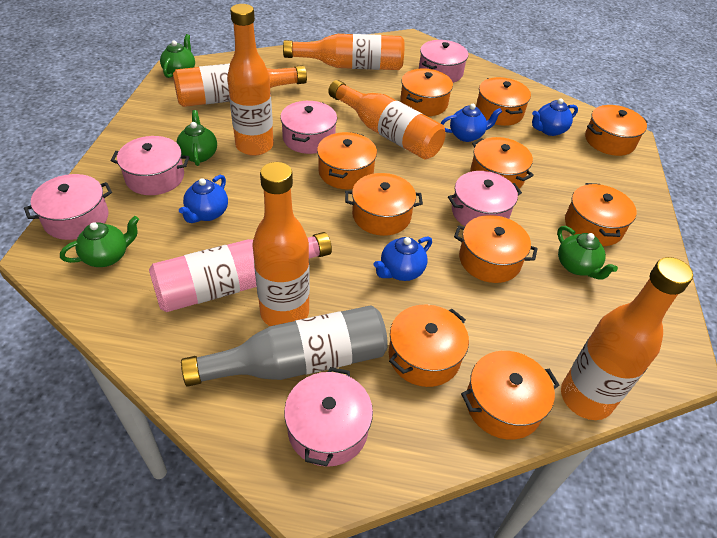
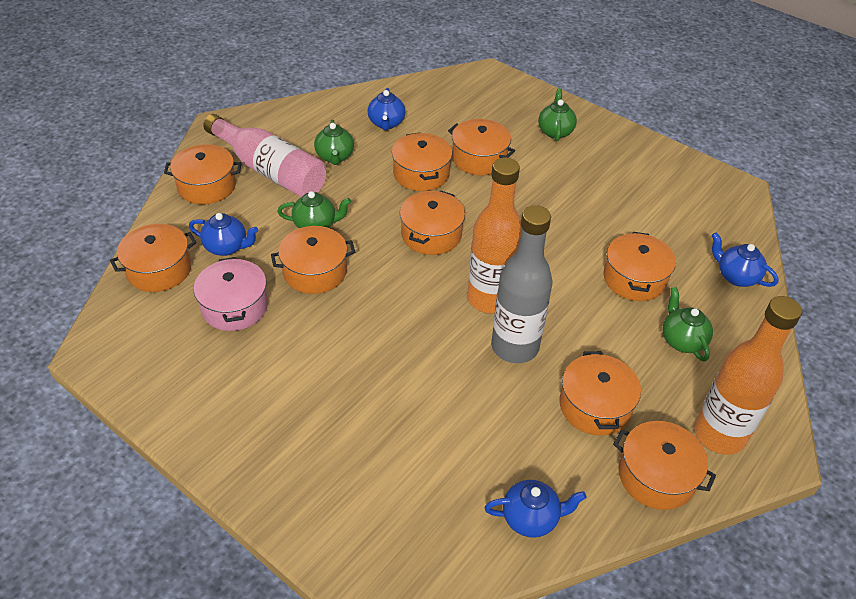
orange bottle: 6 -> 2
orange pot: 10 -> 9
pink pot: 6 -> 1

